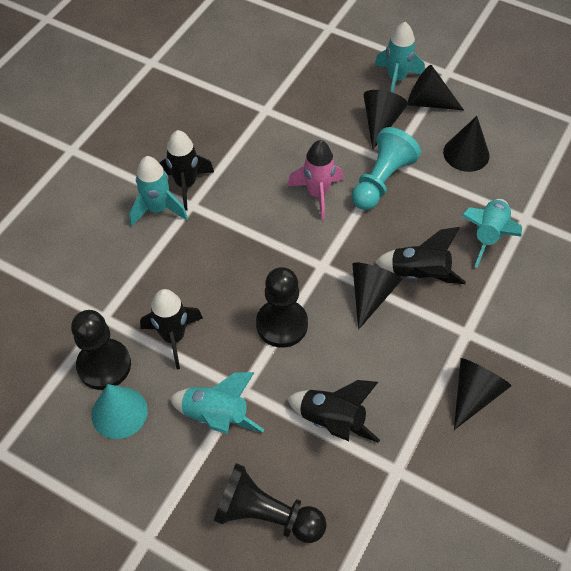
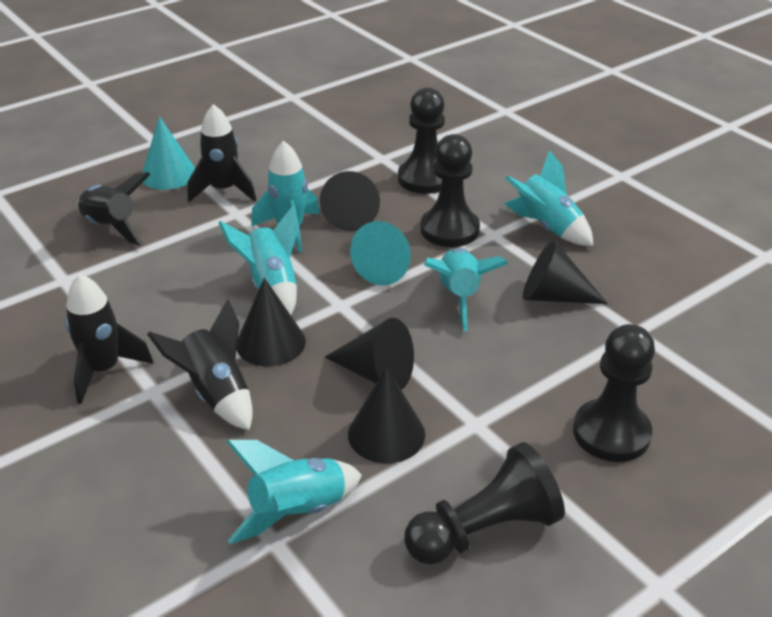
black pawn: 3 -> 4
pink rocket: 1 -> 0
turquoise cone: 1 -> 2
turquoise pawn: 1 -> 0
turquoise rocket: 4 -> 5

